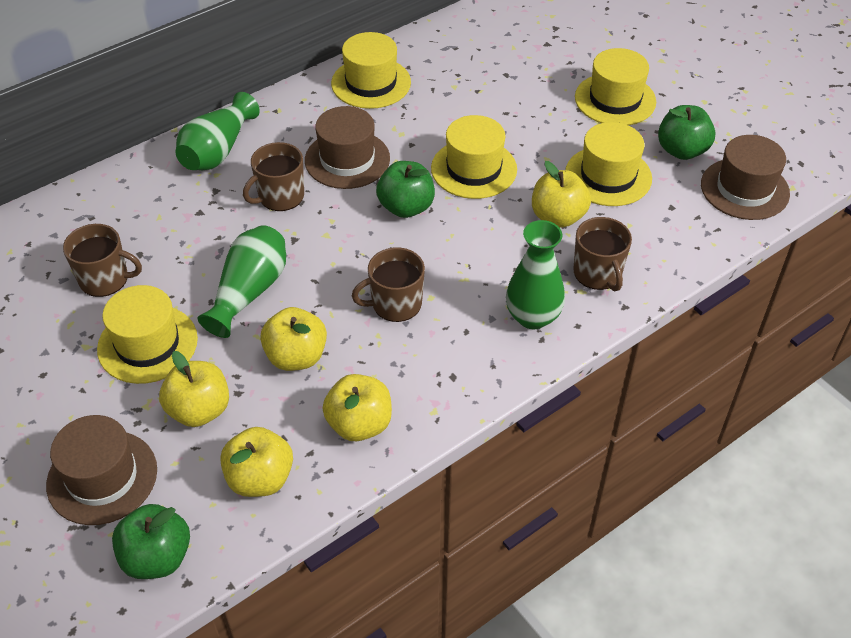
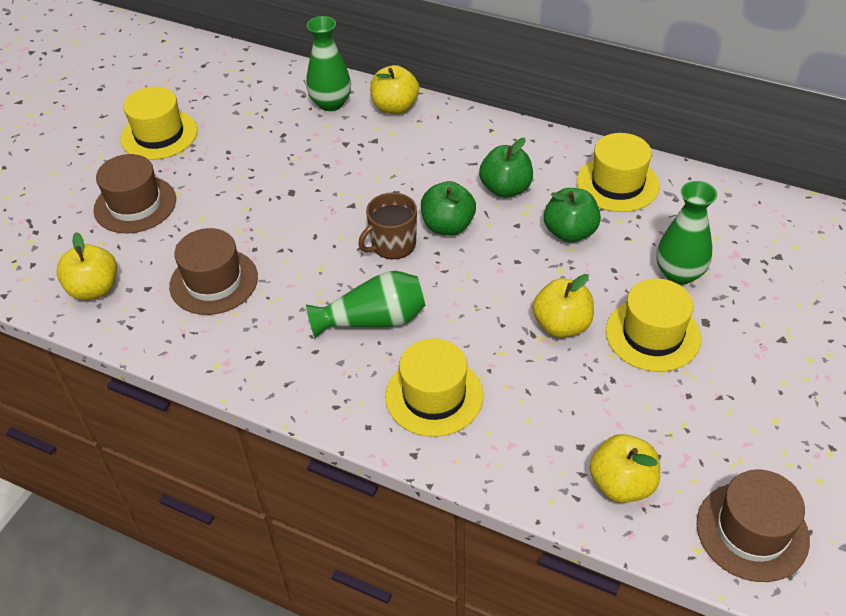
brown mug: 4 -> 1
yellow apple: 5 -> 4
yellow hat: 5 -> 4

